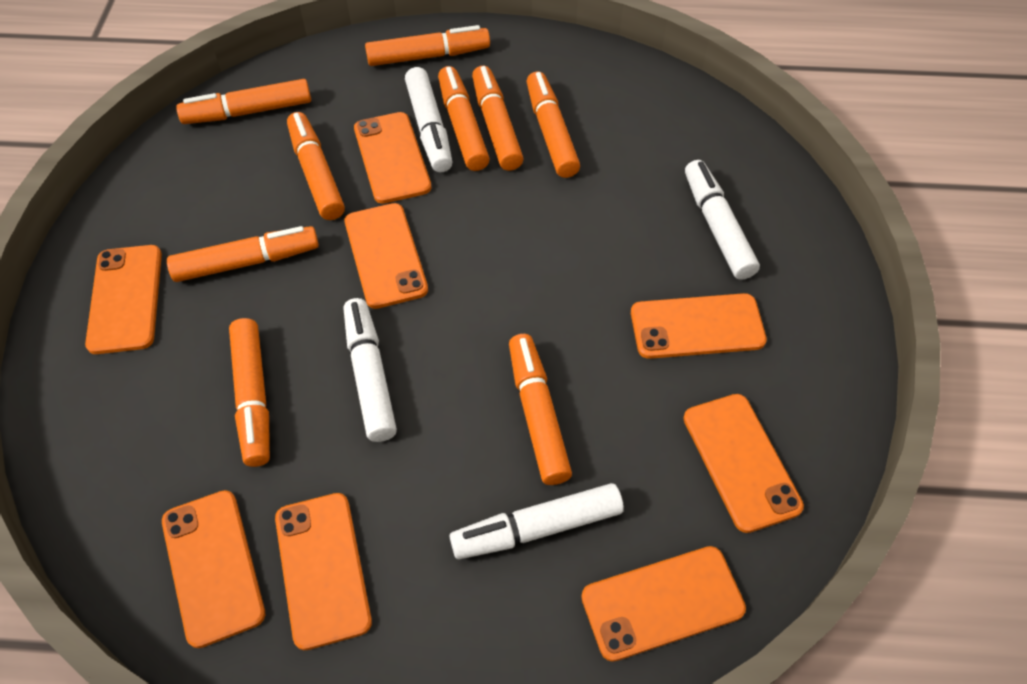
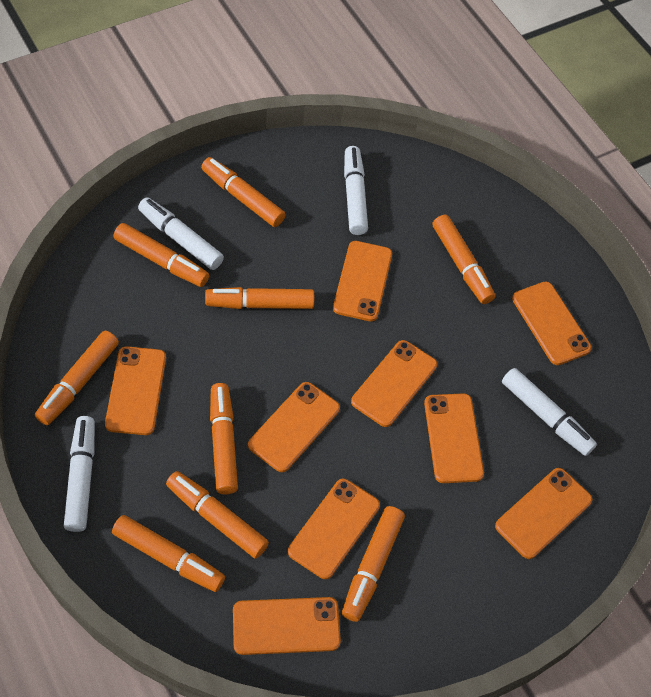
orange phone: 8 -> 9

